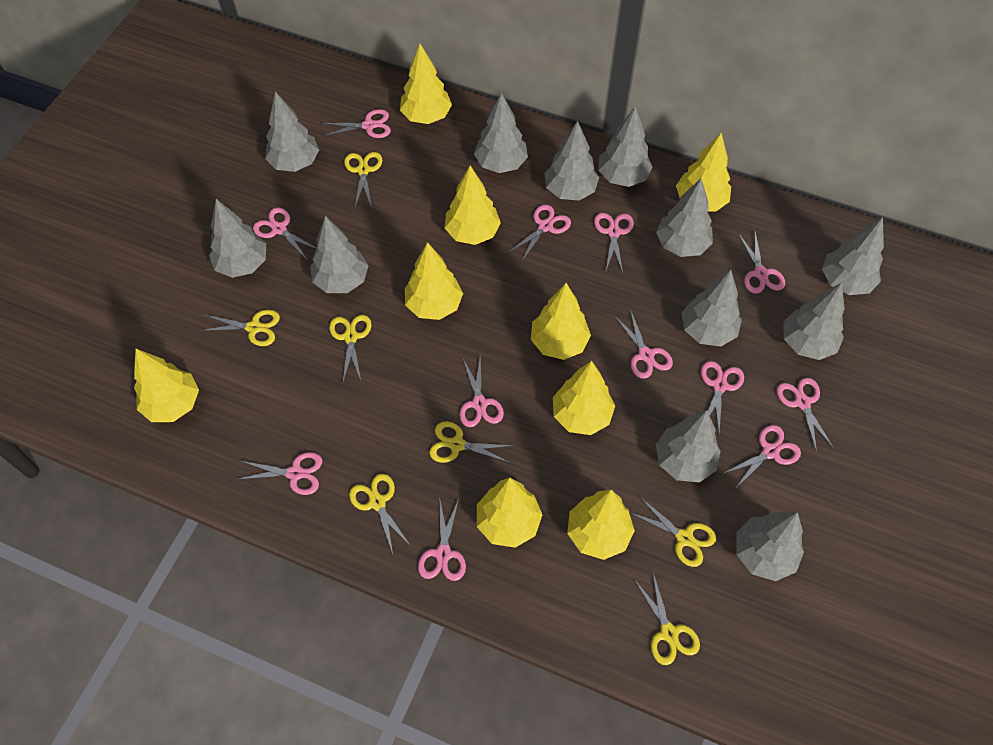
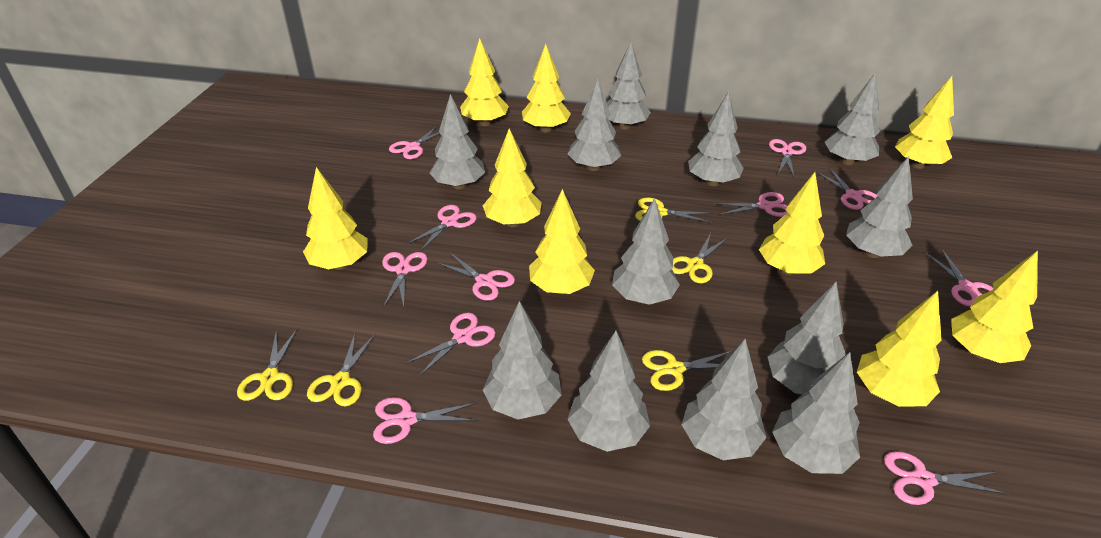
pink scissors: 12 -> 11
yellow scissors: 7 -> 5

